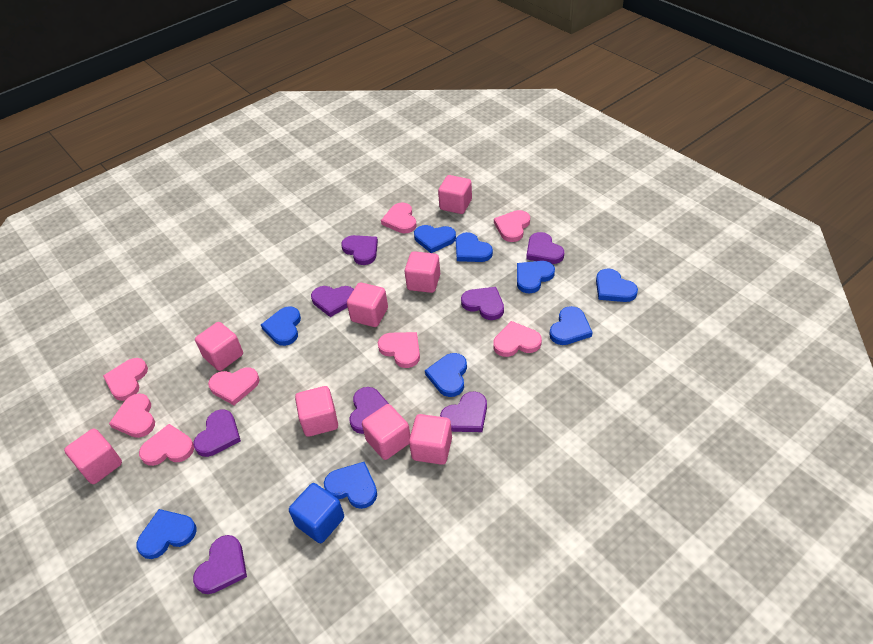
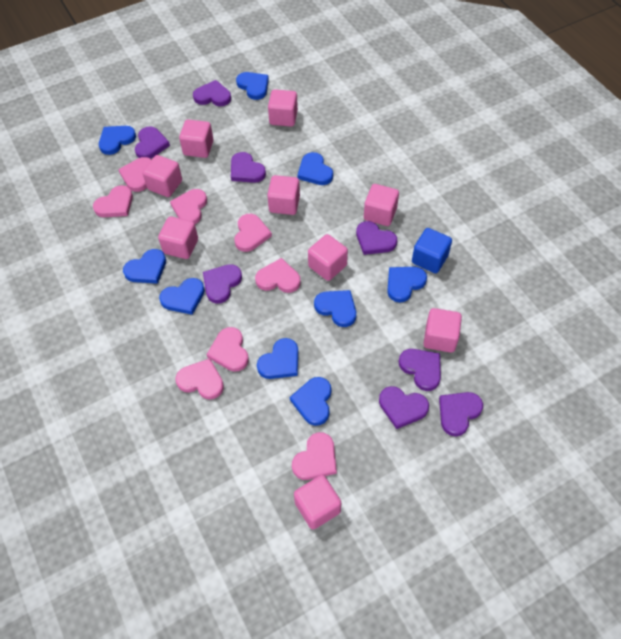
pink cube: 8 -> 9

